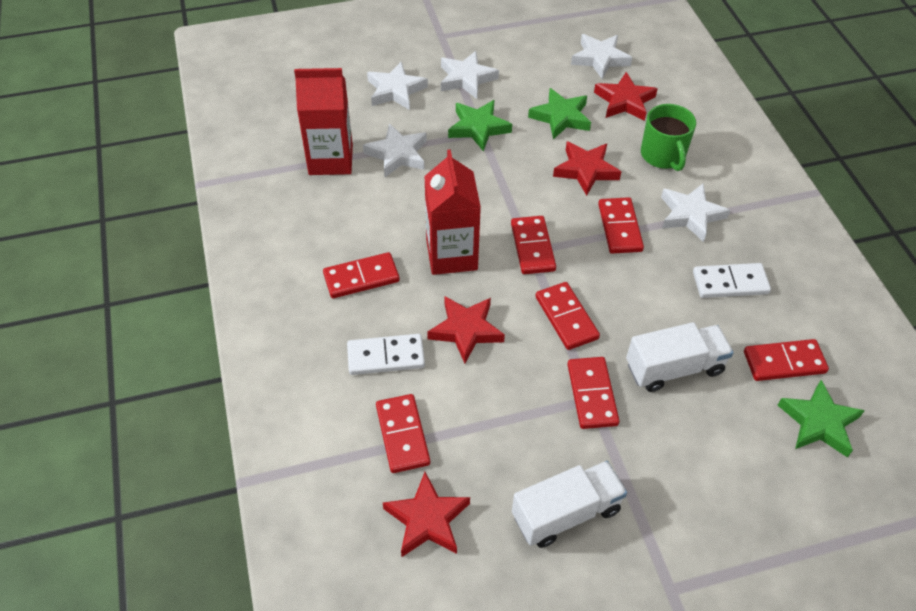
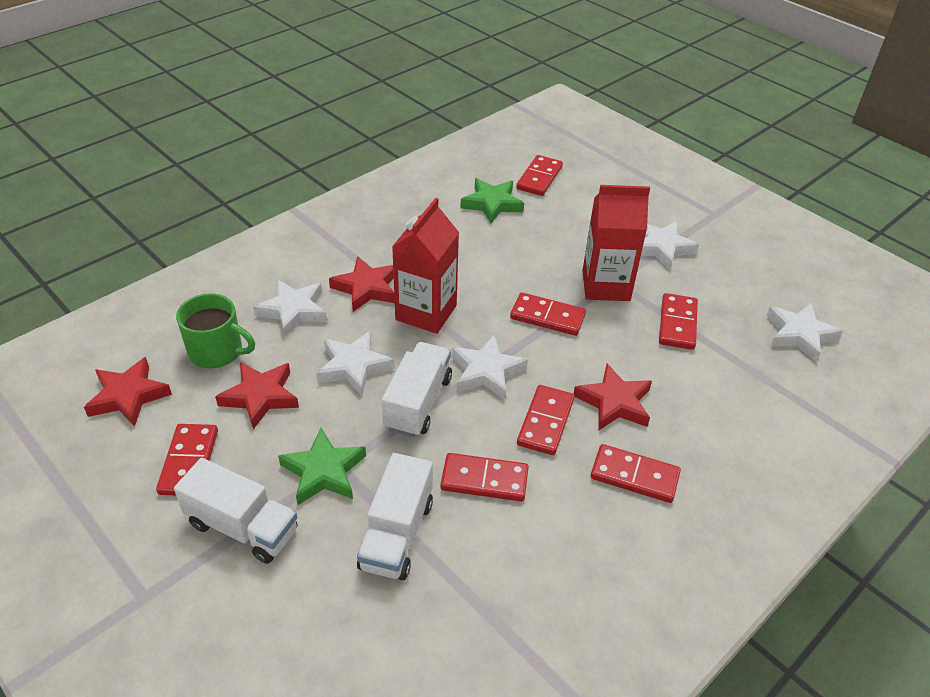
green star: 3 -> 2
white domino: 2 -> 0
white truck: 2 -> 3

